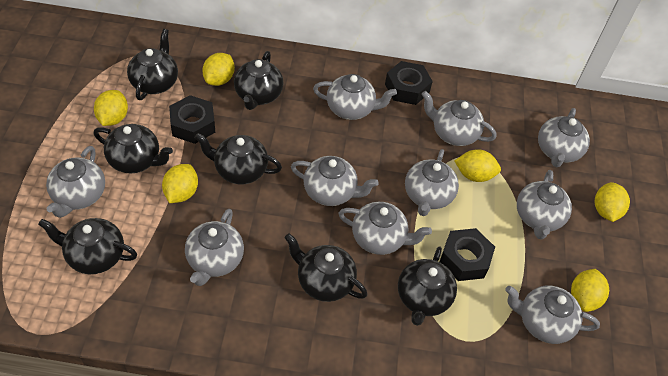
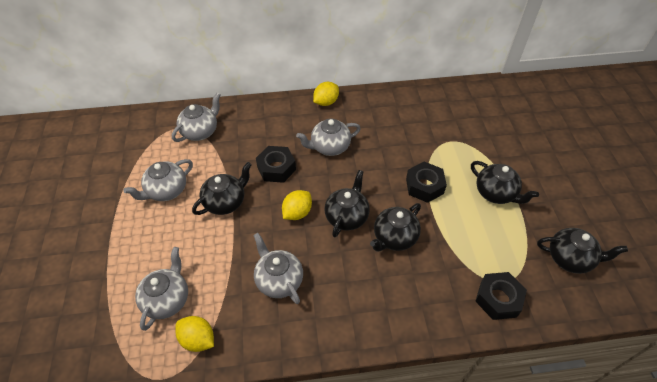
black teapot: 7 -> 5
grey teapot: 10 -> 5
yellow lemon: 6 -> 3

